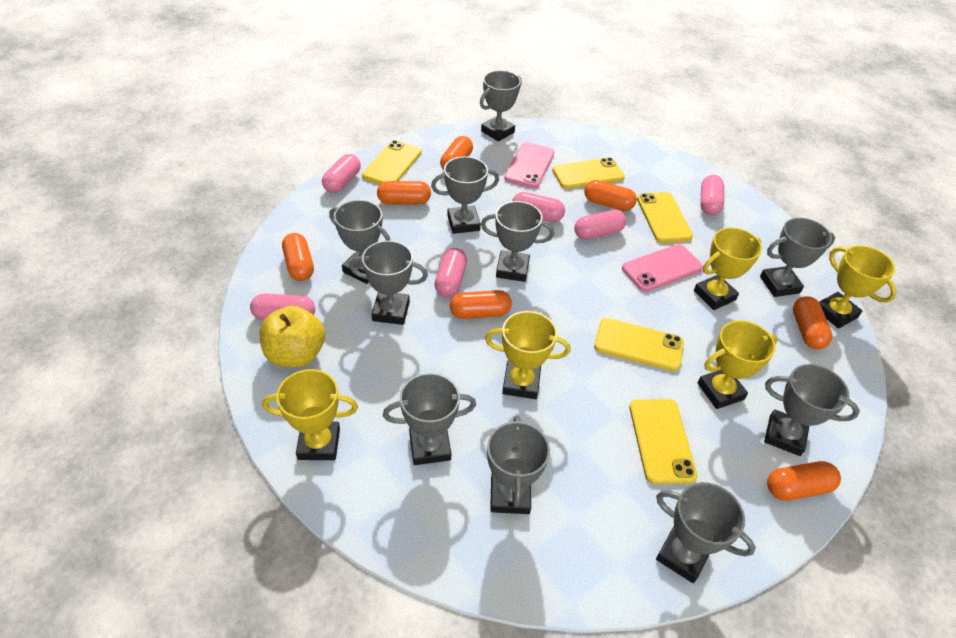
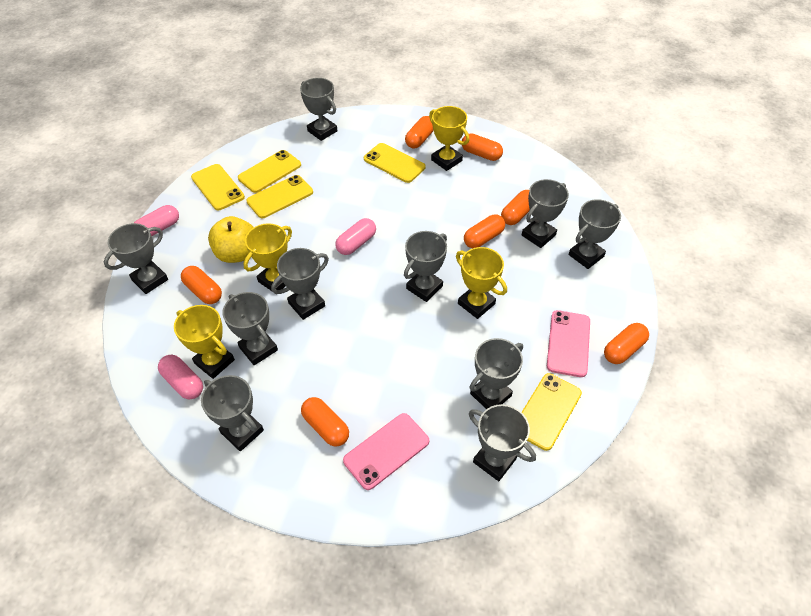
pink capsule: 6 -> 3
yellow trophy: 5 -> 4

